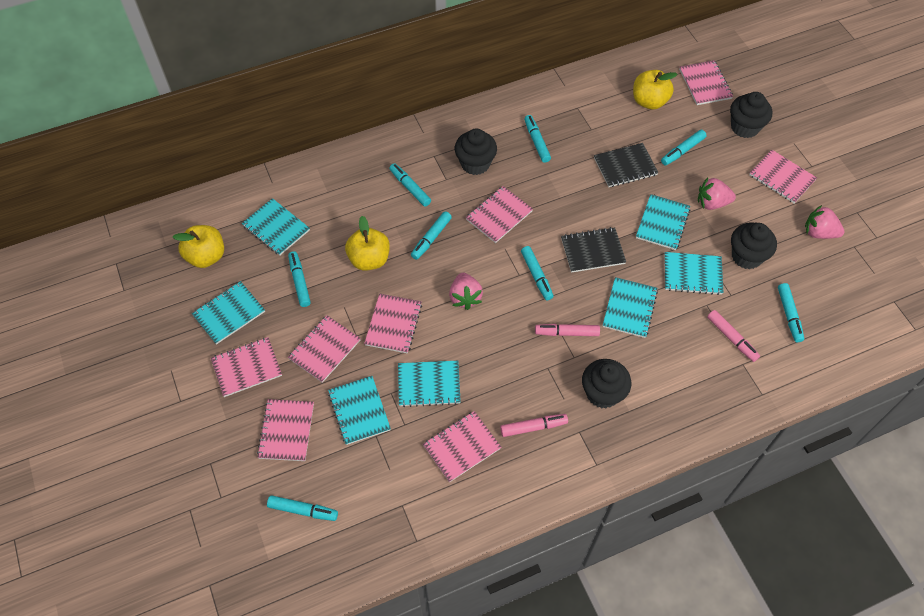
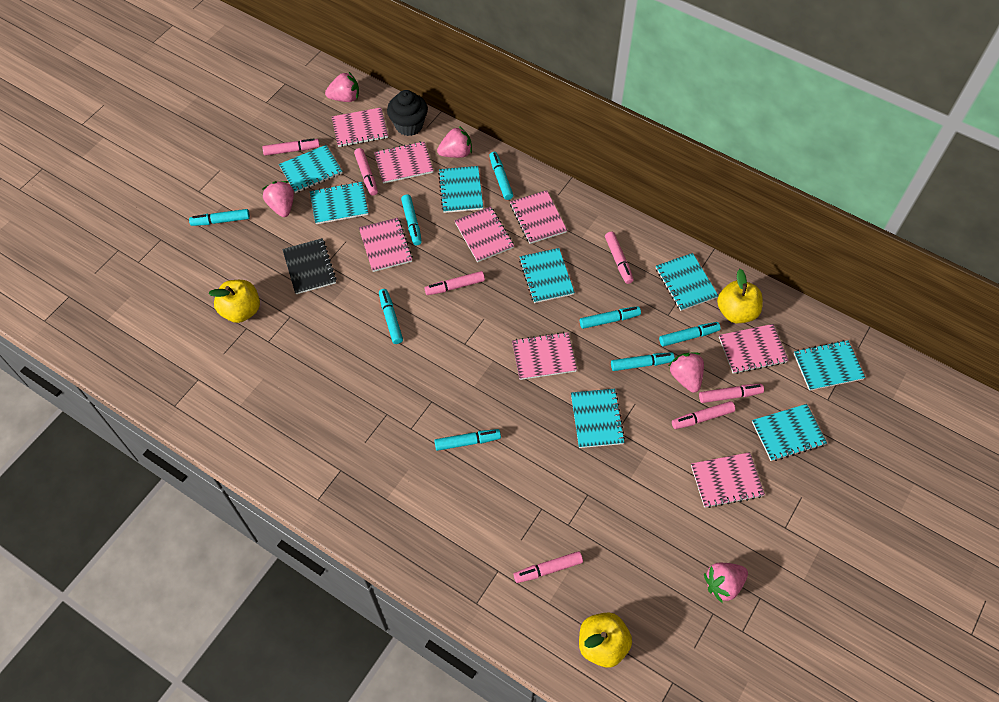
black cupcake: 4 -> 1
black notebook: 2 -> 1
pink marker: 3 -> 7
pink strawberry: 3 -> 5
turquoise notebook: 7 -> 8

